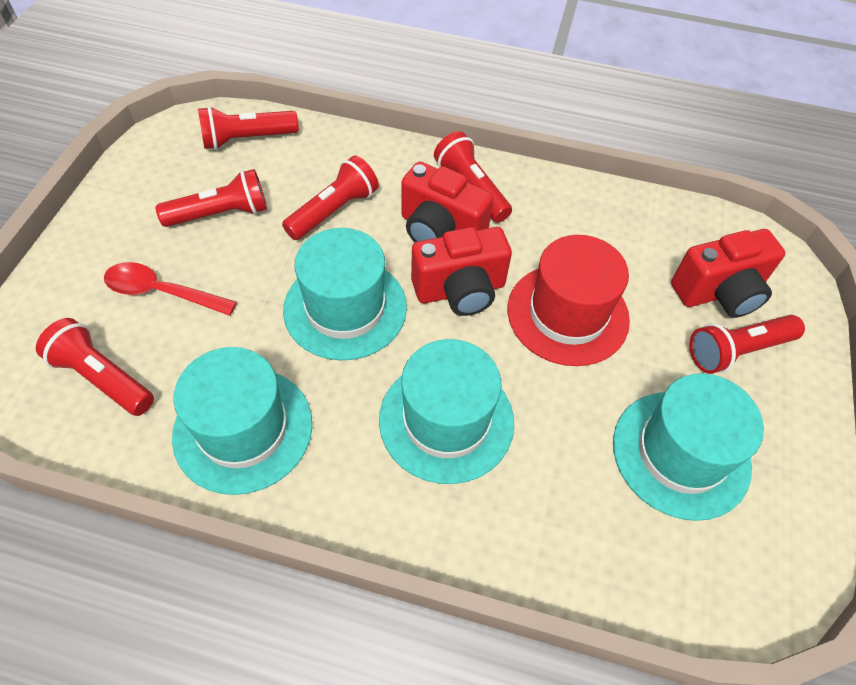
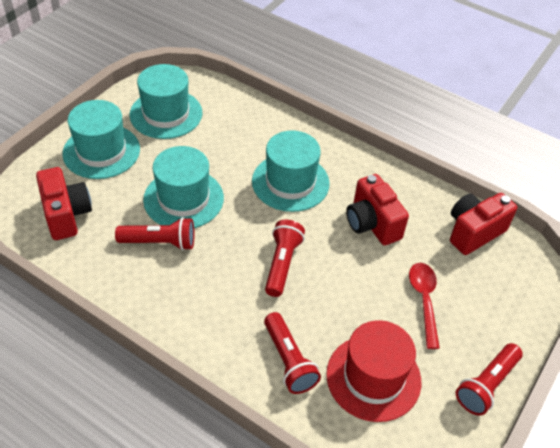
red flashlight: 6 -> 4

